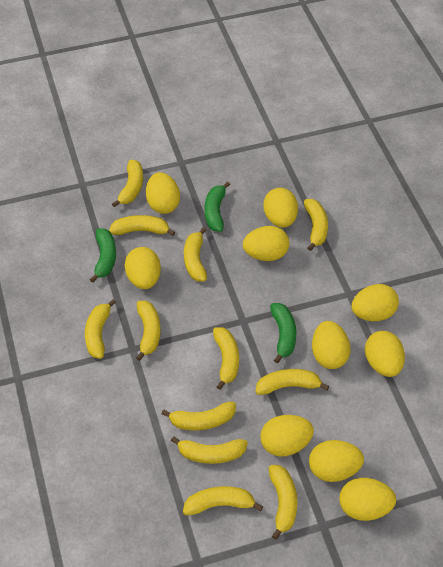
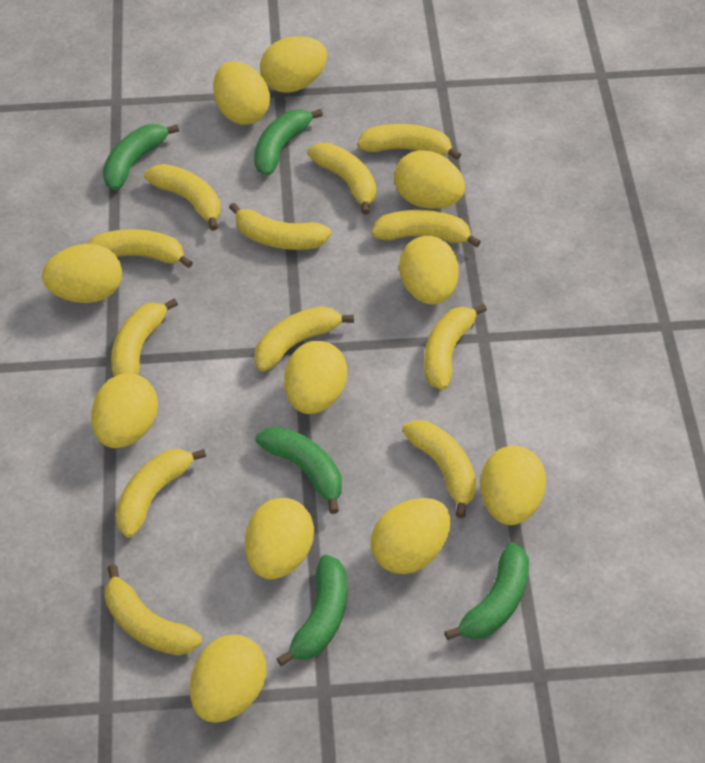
green banana: 3 -> 5
yellow egg: 10 -> 11

